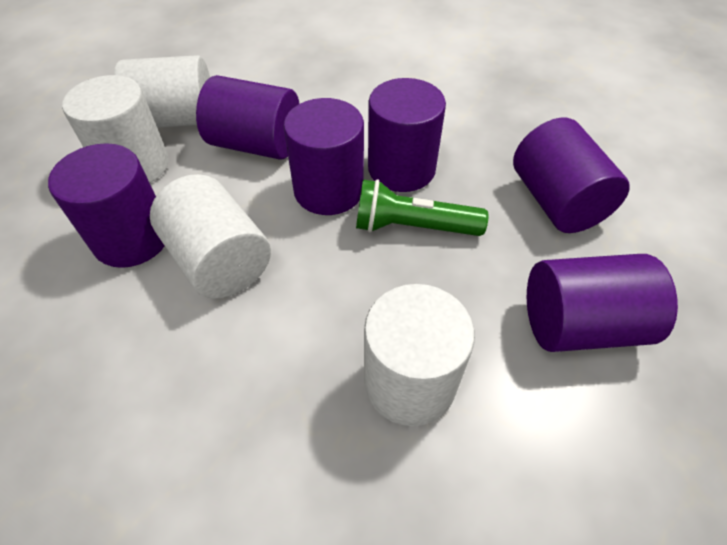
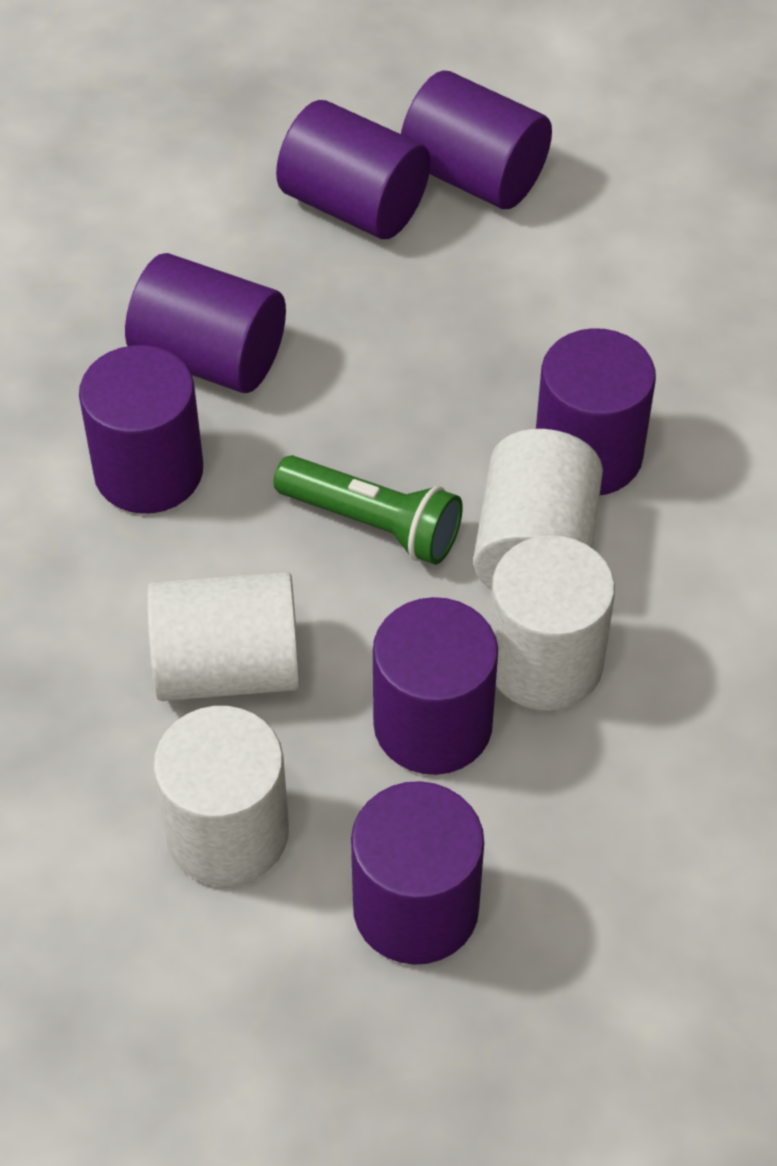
purple cylinder: 6 -> 7

